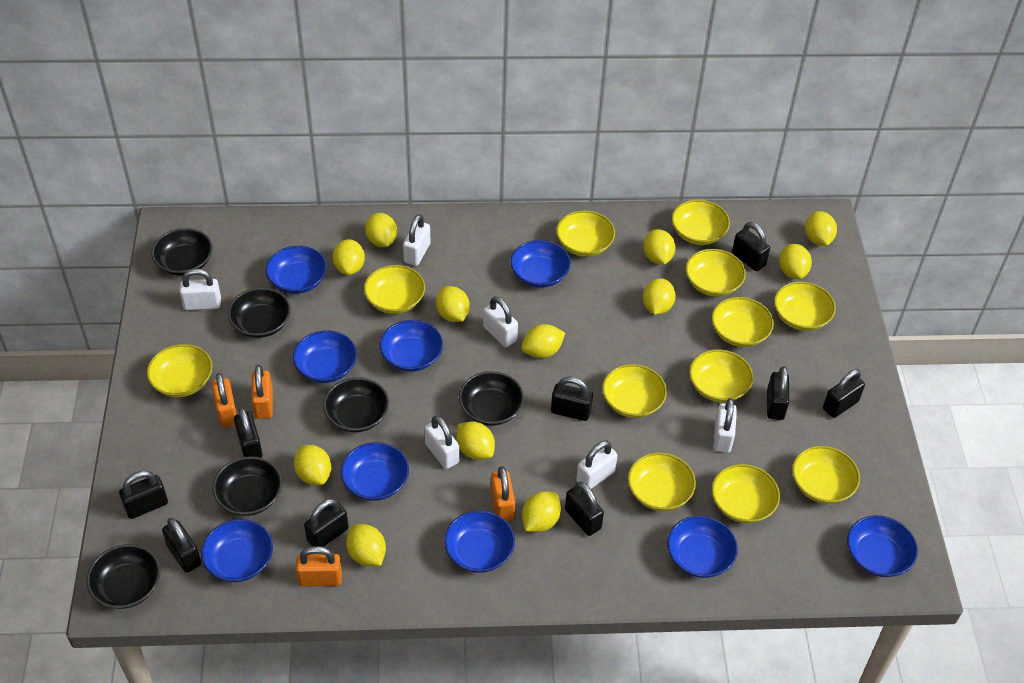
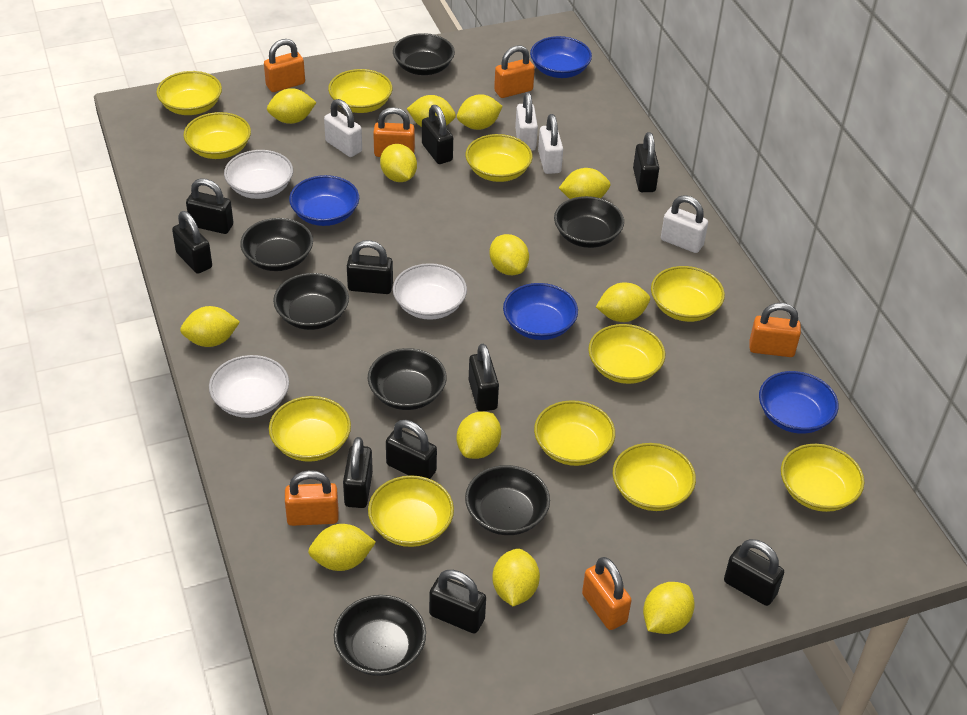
black bowl: 6 -> 7
black padlock: 9 -> 10
blue bowl: 9 -> 4
orange padlock: 4 -> 6
white bowl: 0 -> 3
white padlock: 6 -> 4
yellow bowl: 12 -> 11

